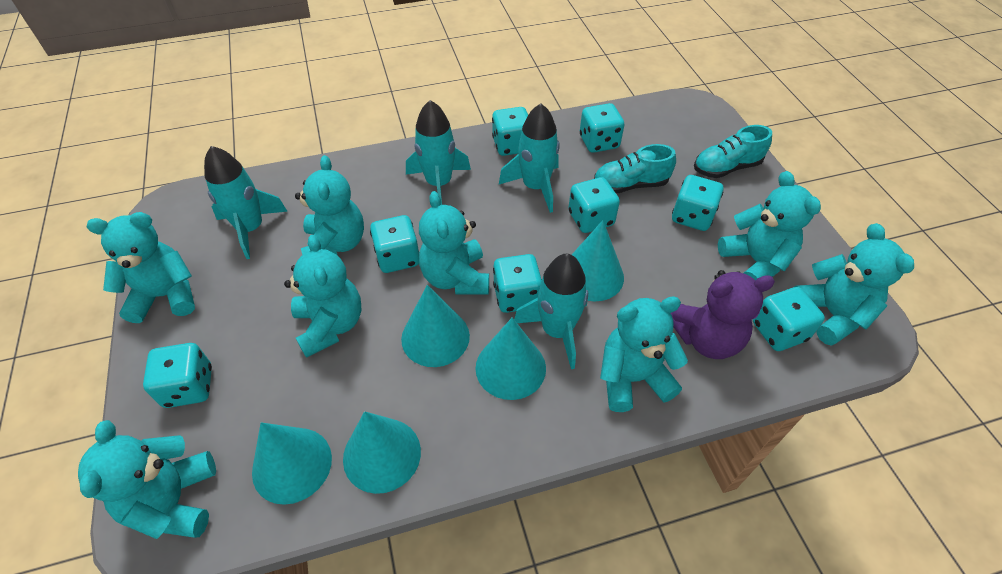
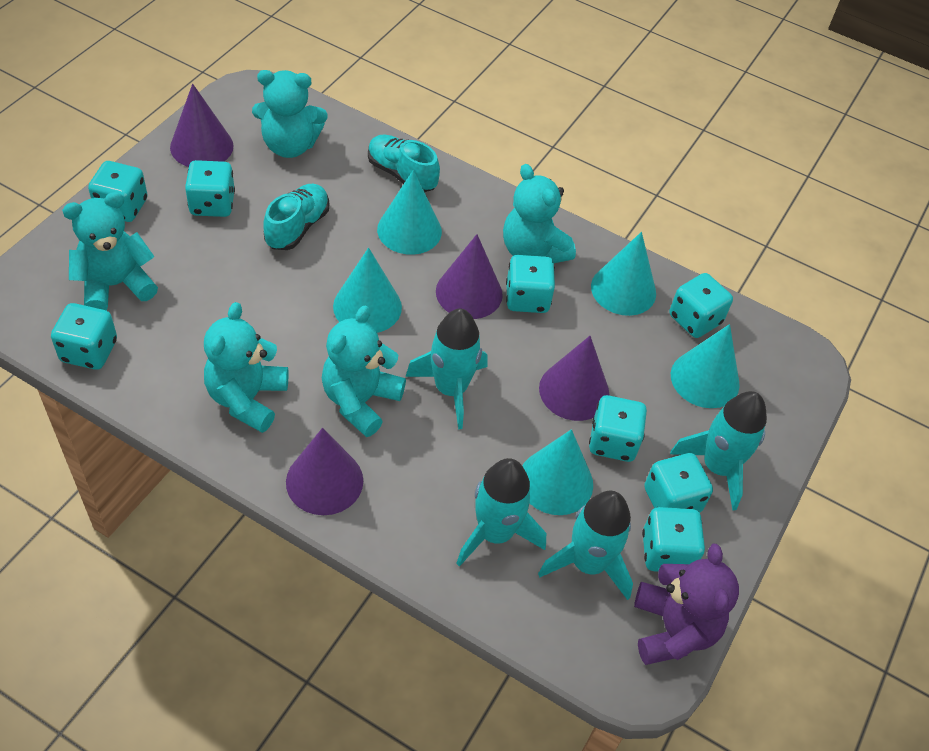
purple cone: 0 -> 4
turquoise teddy bear: 8 -> 5

